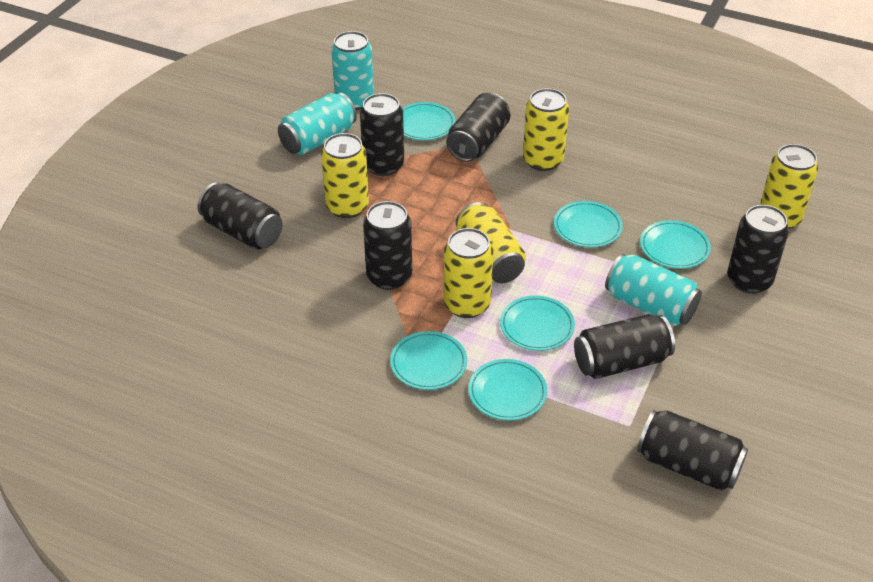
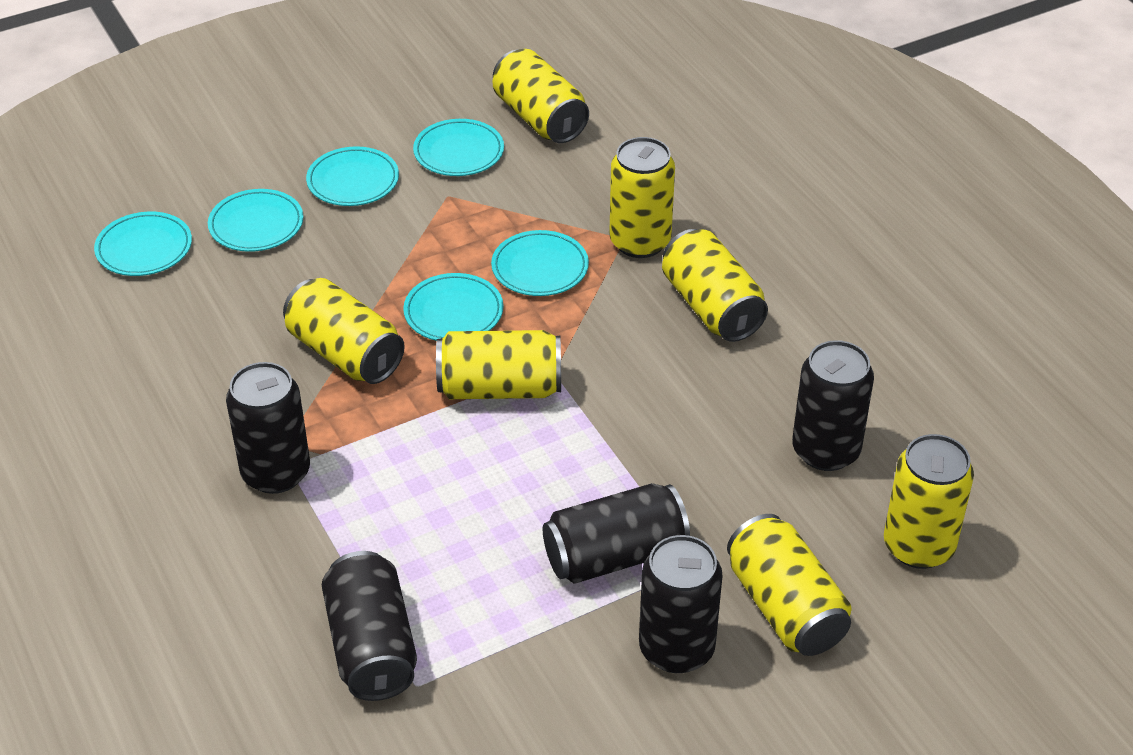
black can: 7 -> 5
turquoise can: 3 -> 0
yellow can: 5 -> 7

